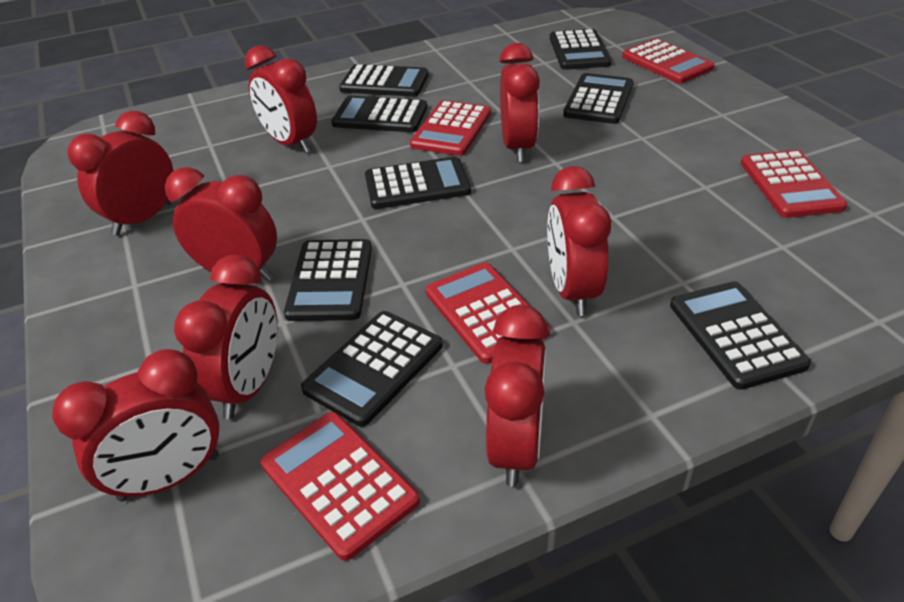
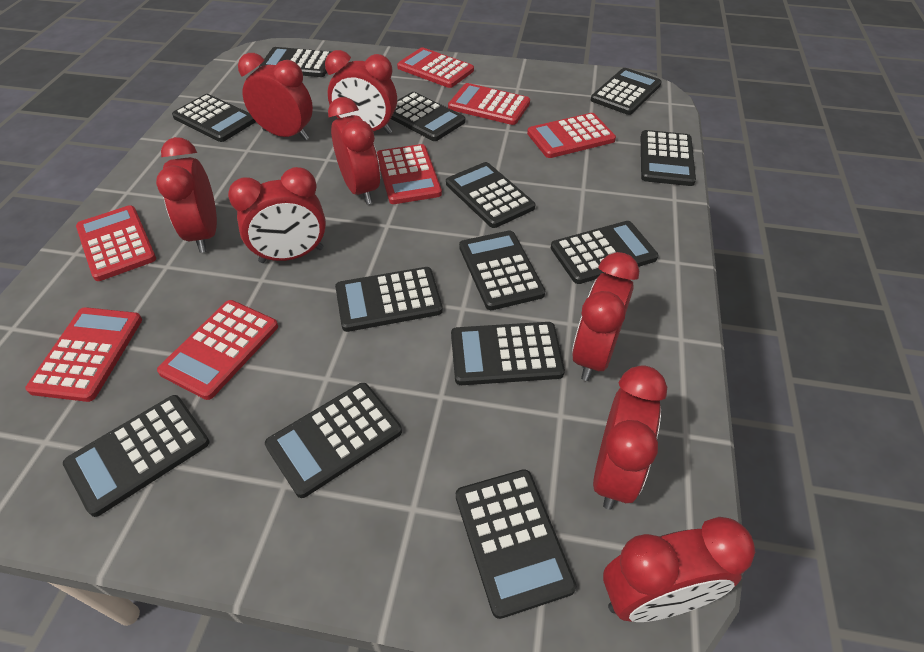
black calculator: 8 -> 13
red calculator: 5 -> 7

